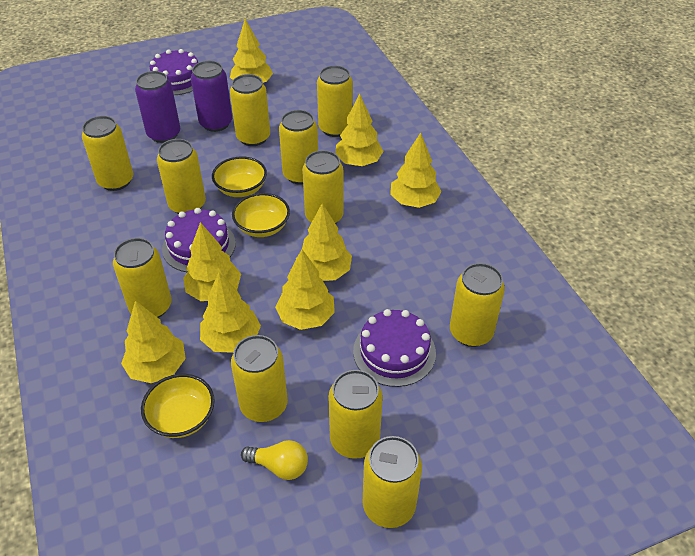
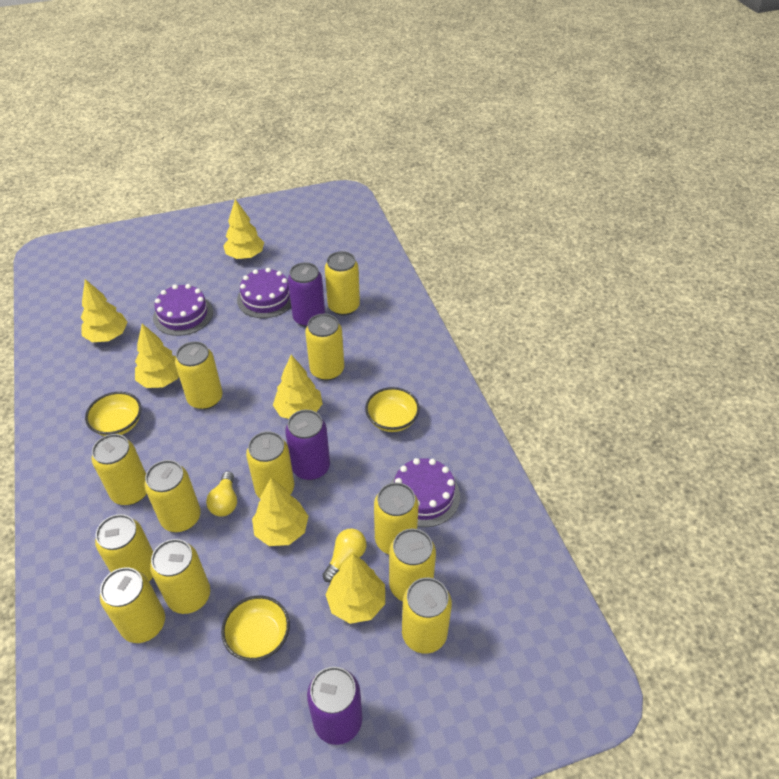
purple can: 2 -> 3
yellow can: 11 -> 12
yellow light bulb: 1 -> 2
yellow tree: 8 -> 6

